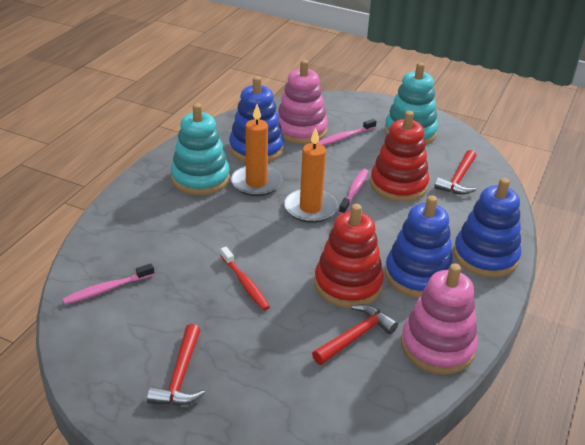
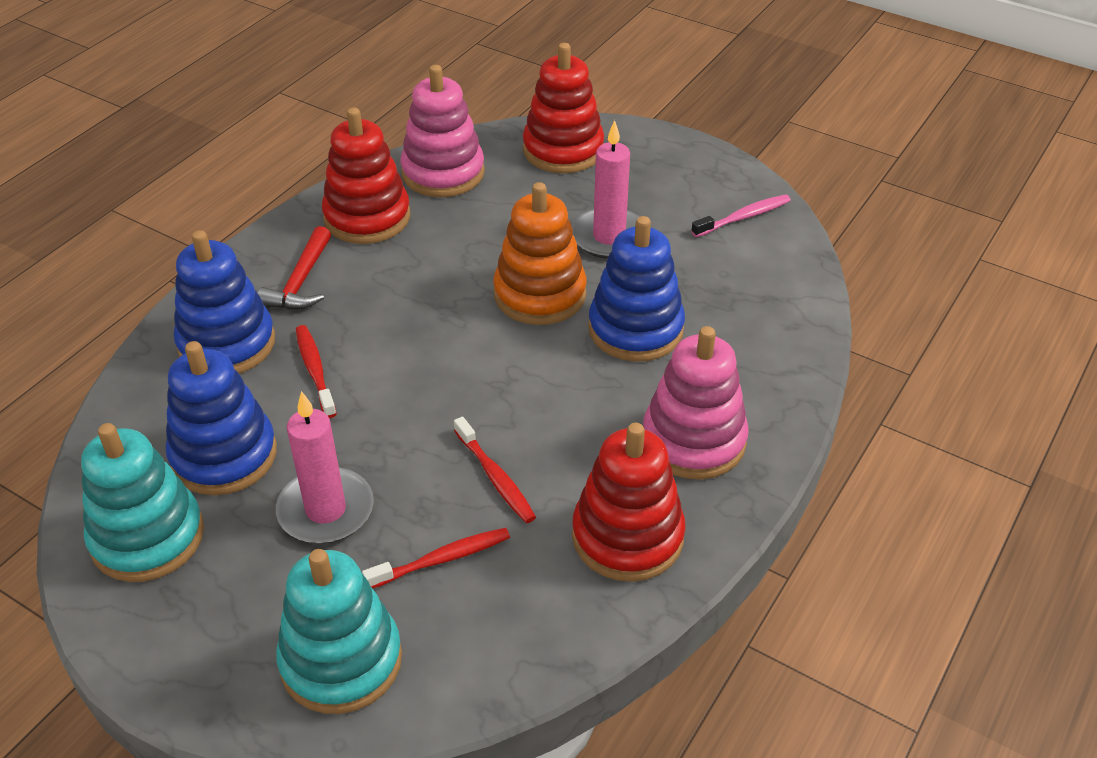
orange candle: 2 -> 0
orange stacking toy: 0 -> 1
pink candle: 0 -> 2
pink toothbrush: 3 -> 1
red hammer: 3 -> 1
red stacking toy: 2 -> 3
red toothbrush: 1 -> 3

